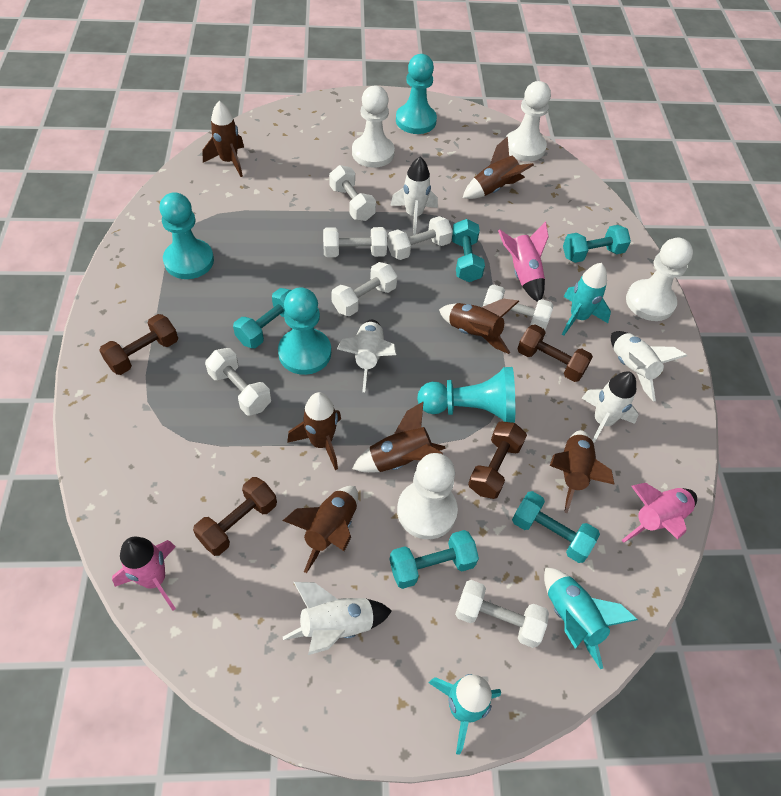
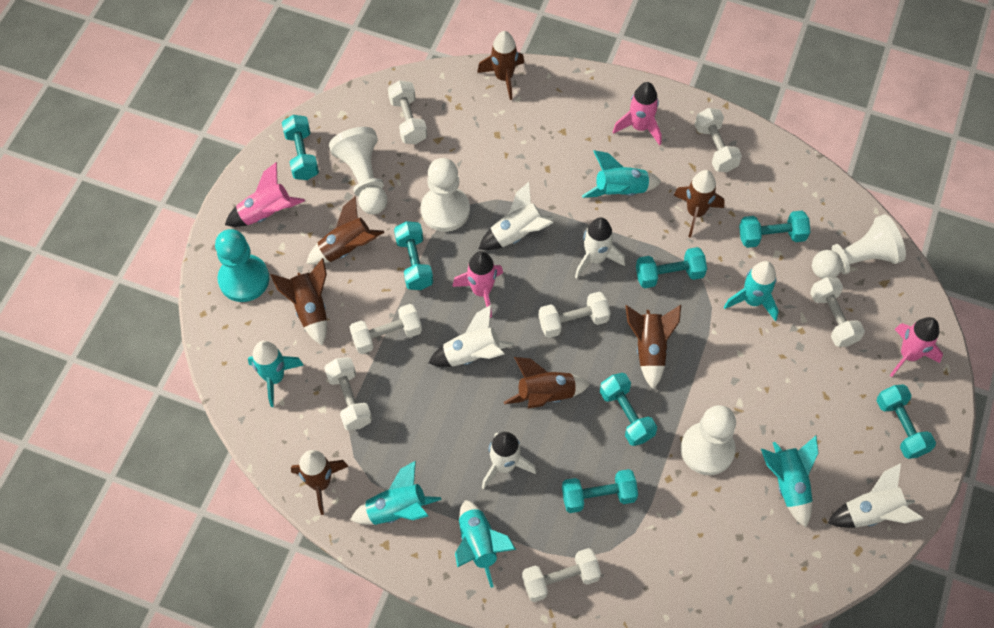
brown dumbbell: 4 -> 0
pink rocket: 3 -> 4
turquoise dumbbell: 5 -> 7
turquoise pawn: 4 -> 1
turquoise rocket: 3 -> 6

